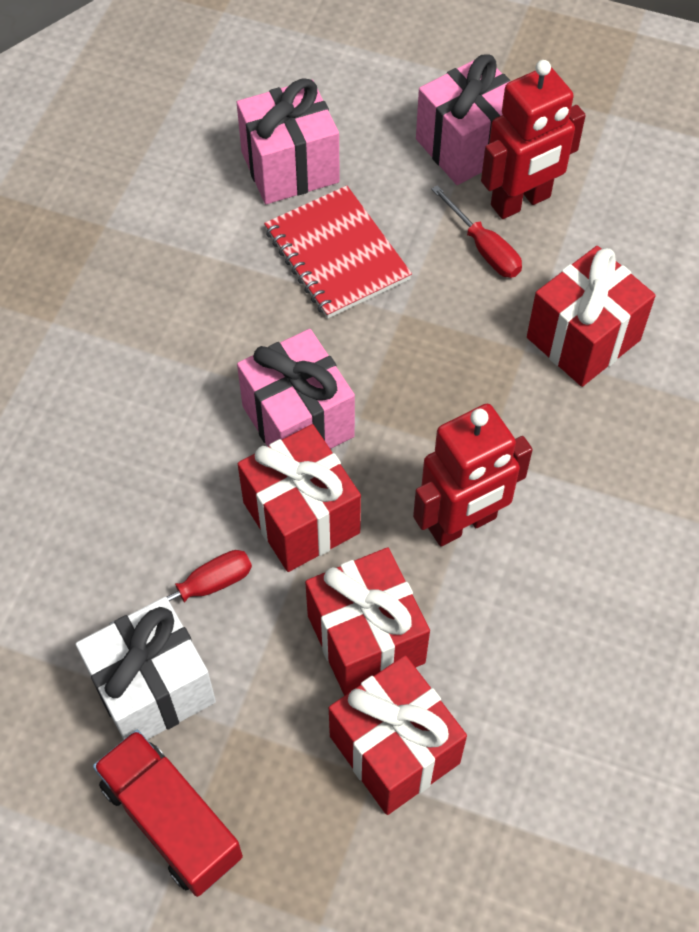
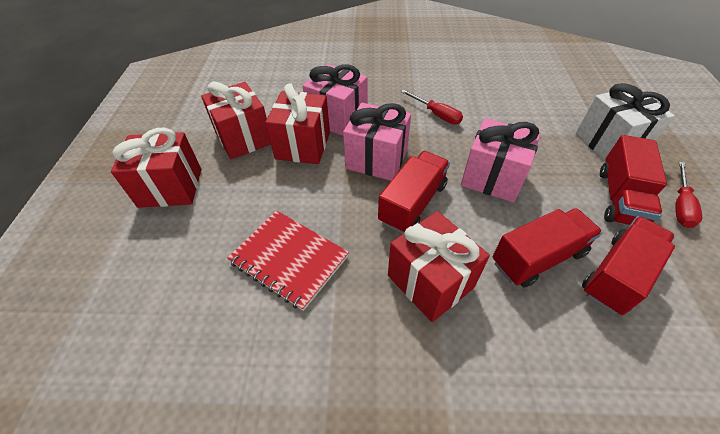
red robot: 2 -> 0
red truck: 1 -> 4

